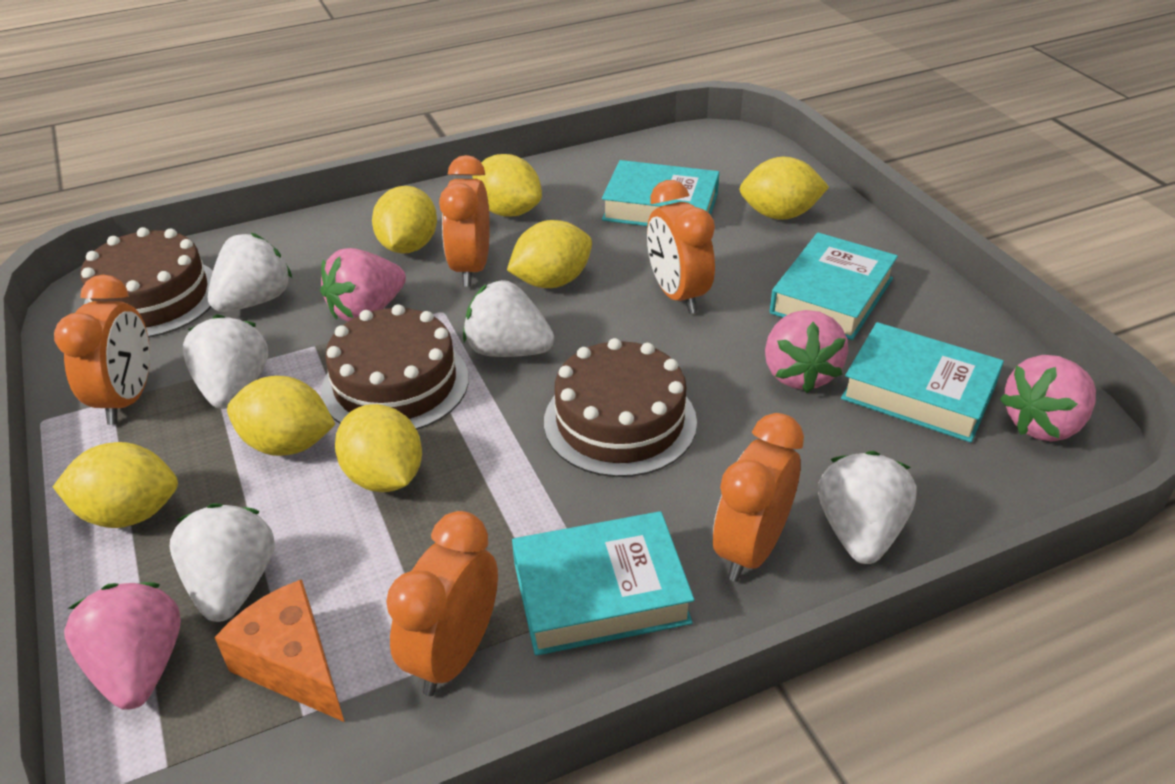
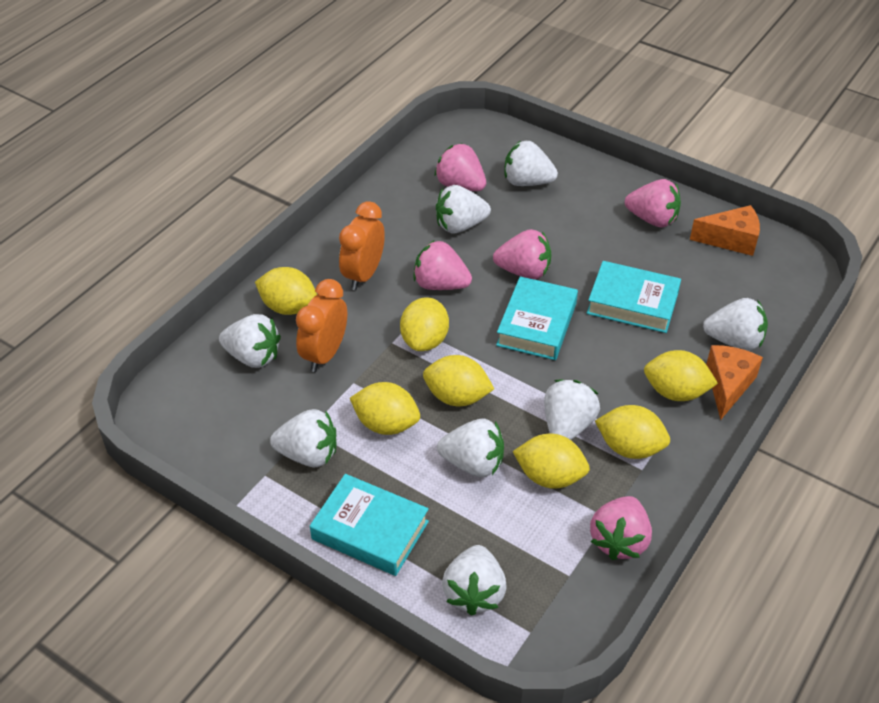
brown cake: 3 -> 0
orange cheese: 1 -> 2
orange clock: 5 -> 2
pink strawberry: 4 -> 5
turquoise book: 4 -> 3
white strawberry: 5 -> 8

